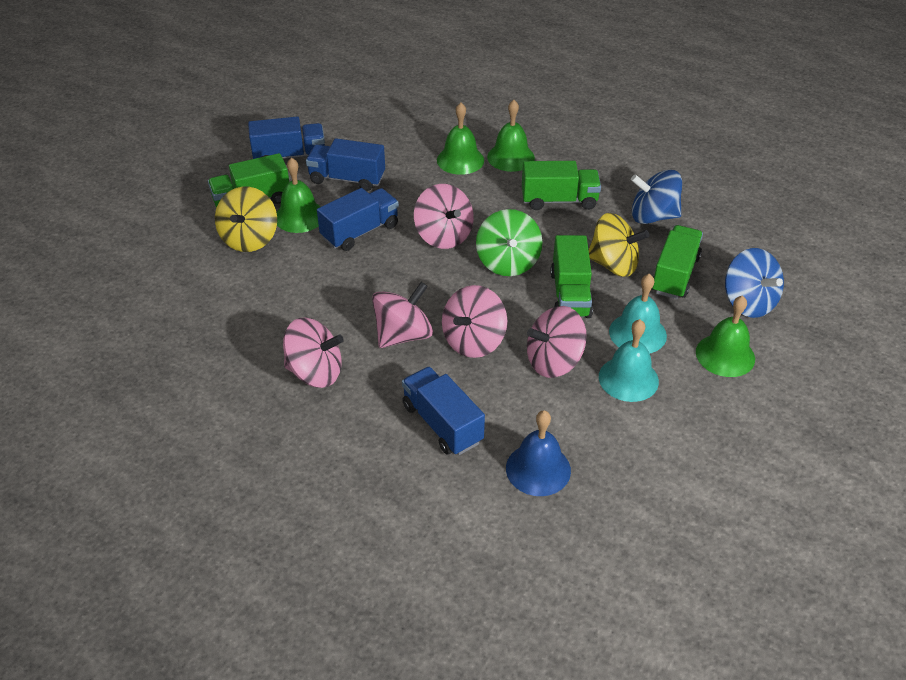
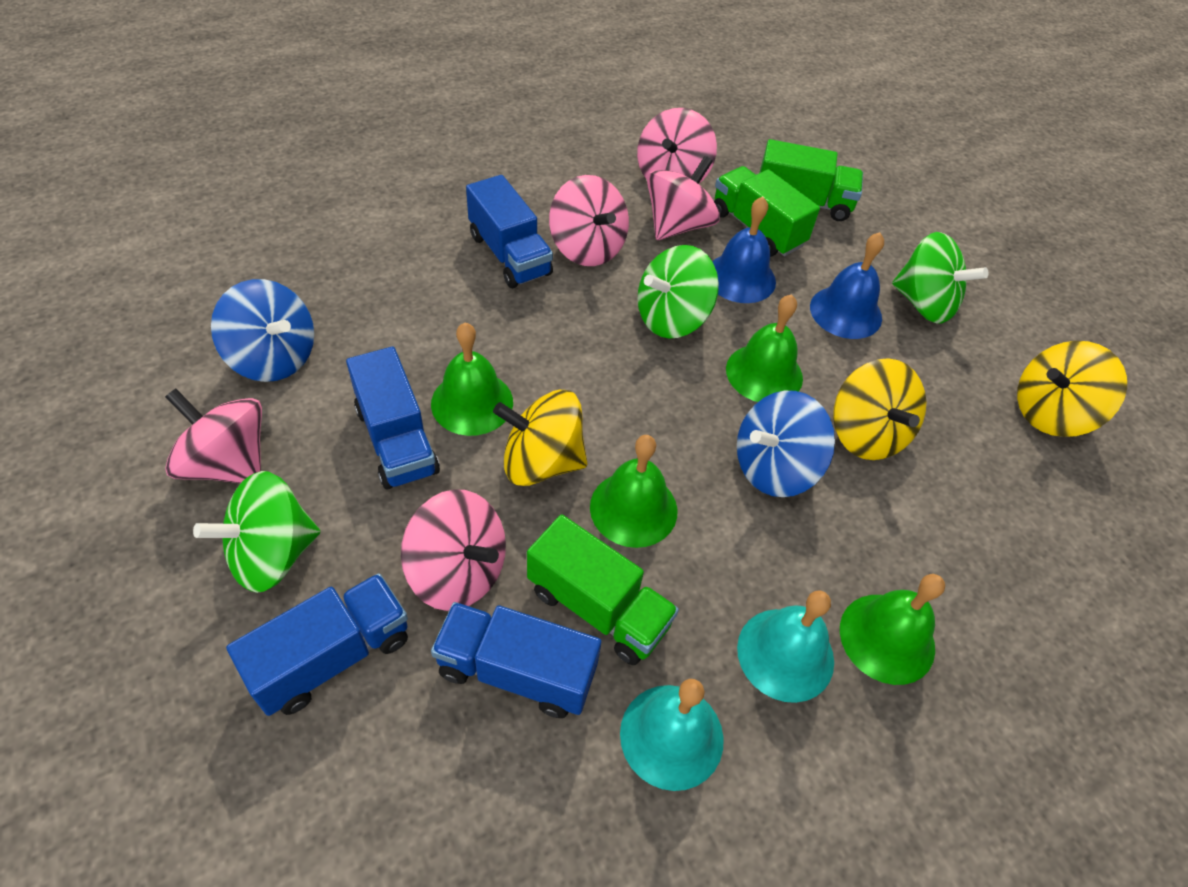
blue bell: 1 -> 2
green spinning top: 1 -> 3
green truck: 4 -> 3
yellow spinning top: 2 -> 3

